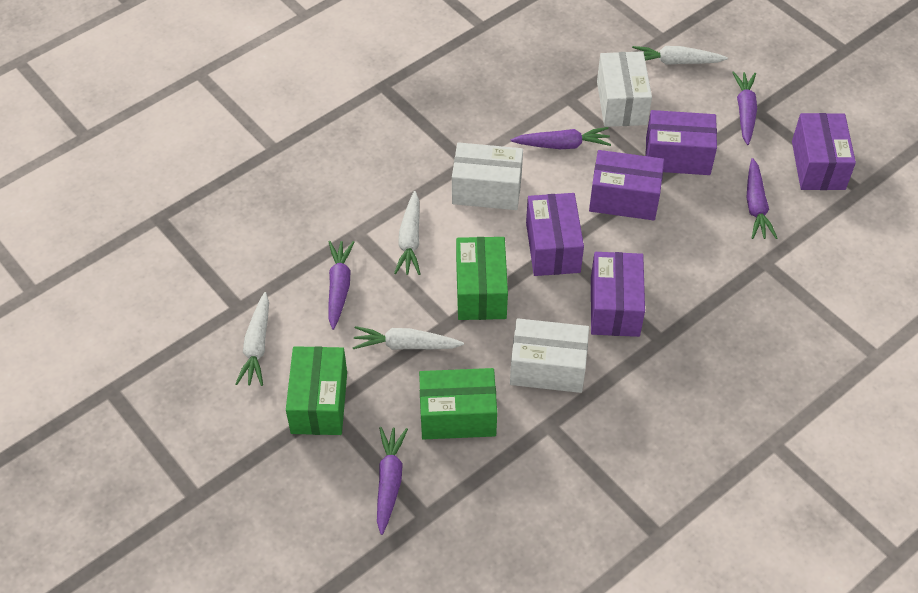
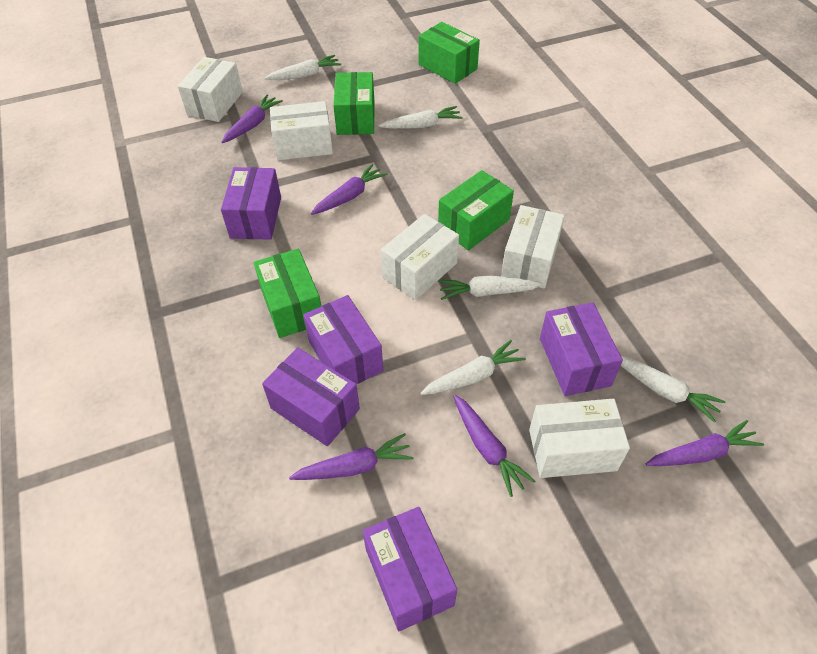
green box: 3 -> 4
white box: 3 -> 5
white carrot: 4 -> 5

